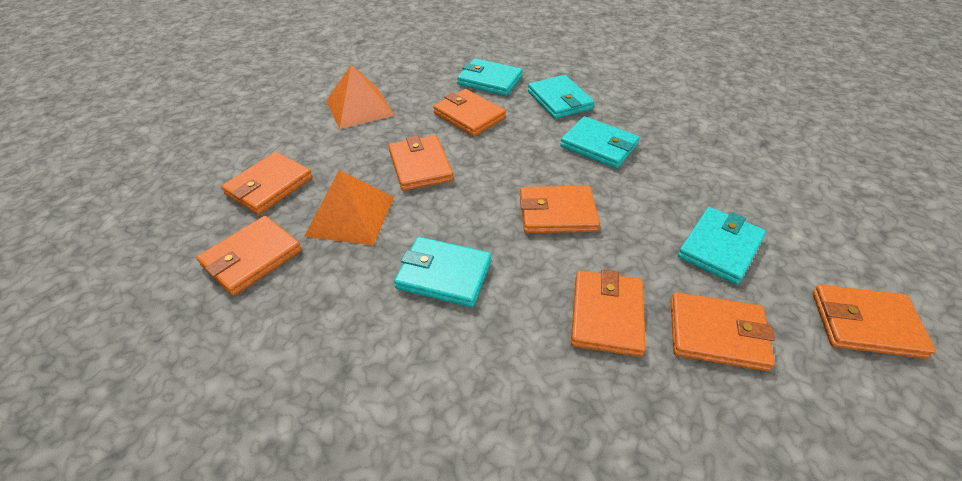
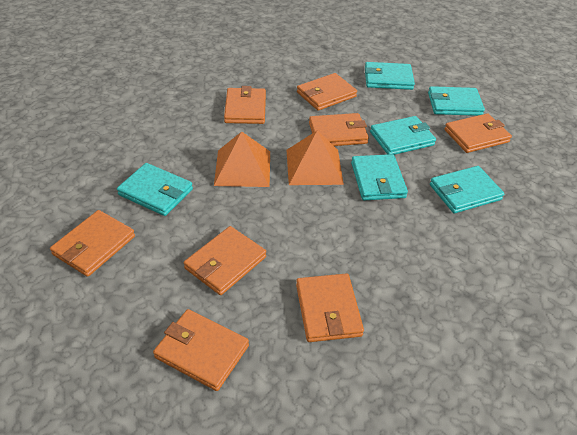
turquoise wallet: 5 -> 6

